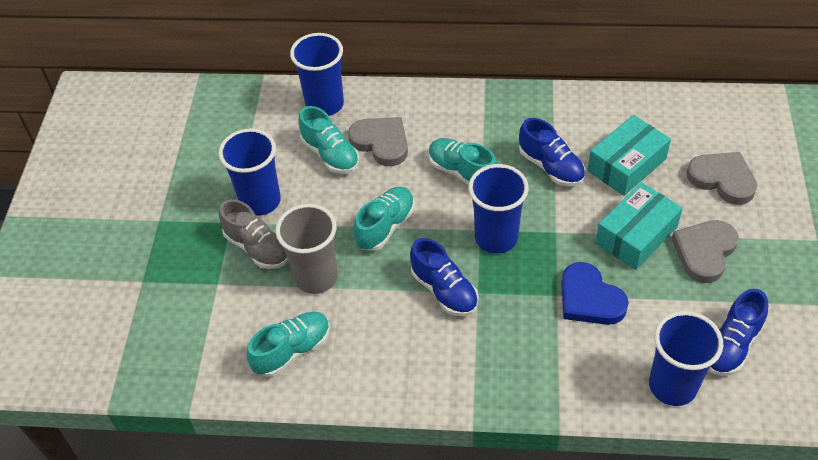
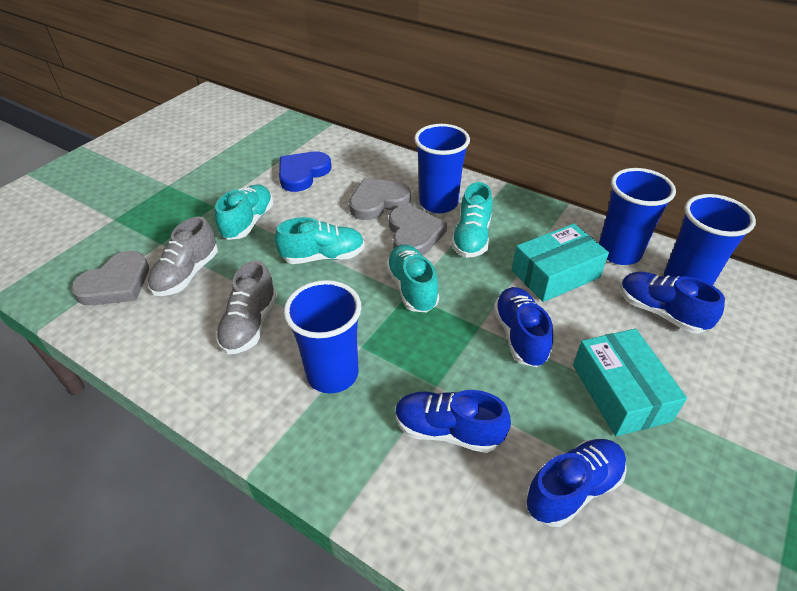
blue shoe: 3 -> 4
grey cup: 1 -> 0
grey shoe: 1 -> 2

